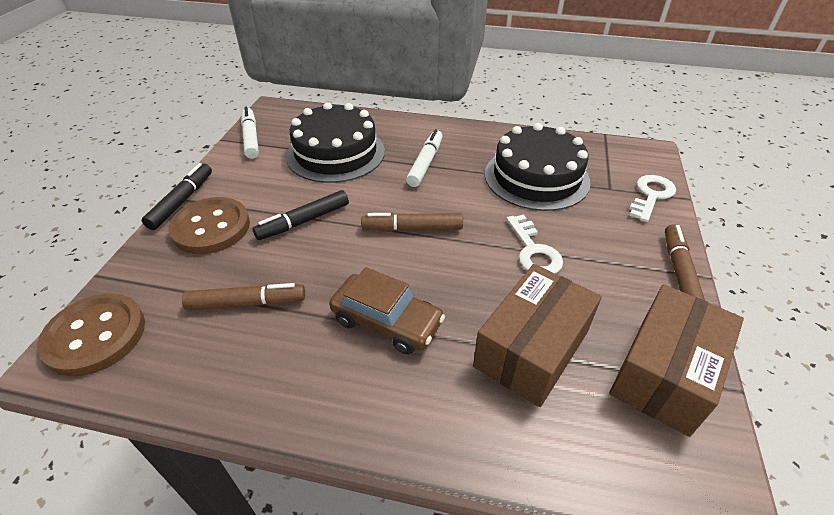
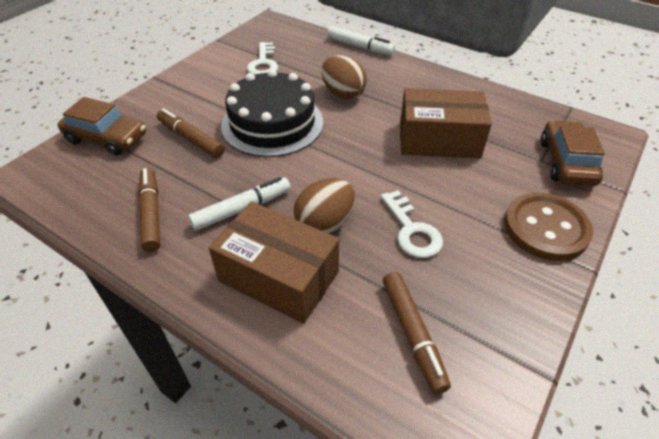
black cake: 2 -> 1
black marker: 2 -> 0
brown button: 2 -> 1
brown car: 1 -> 2
brown egg: 0 -> 2

